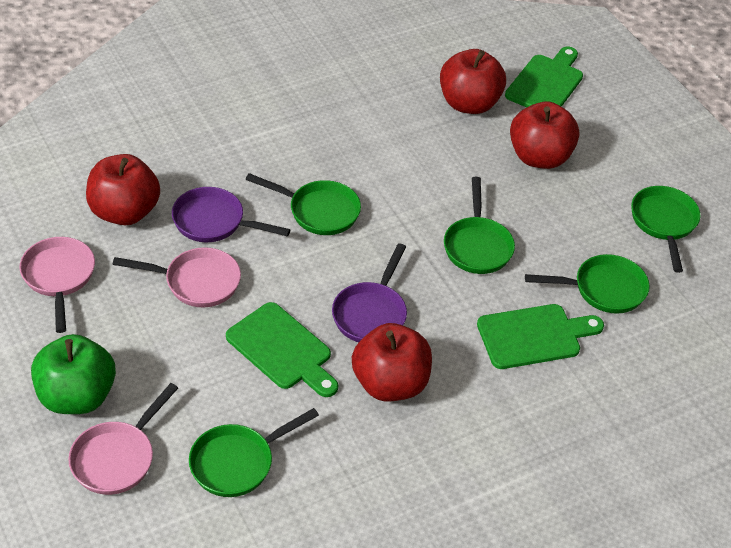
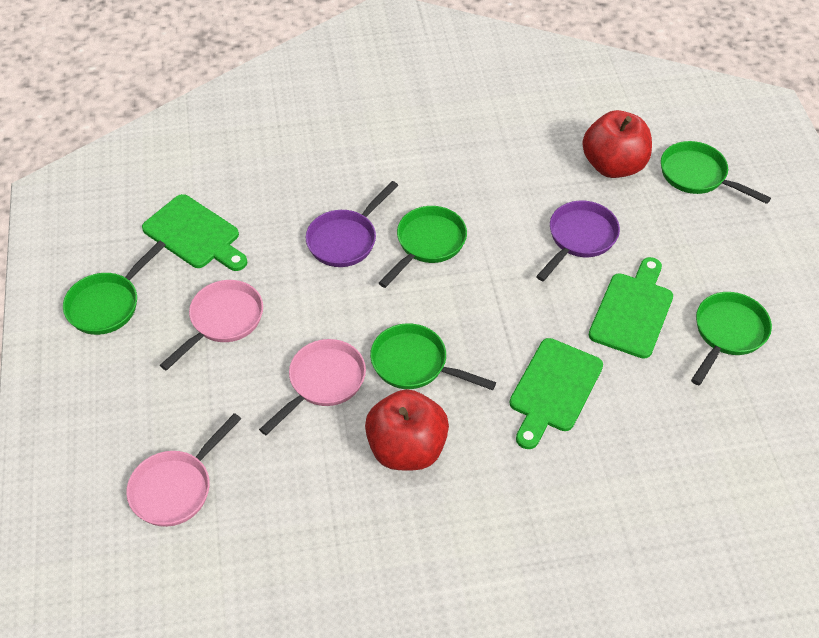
green apple: 1 -> 0
red apple: 4 -> 2

